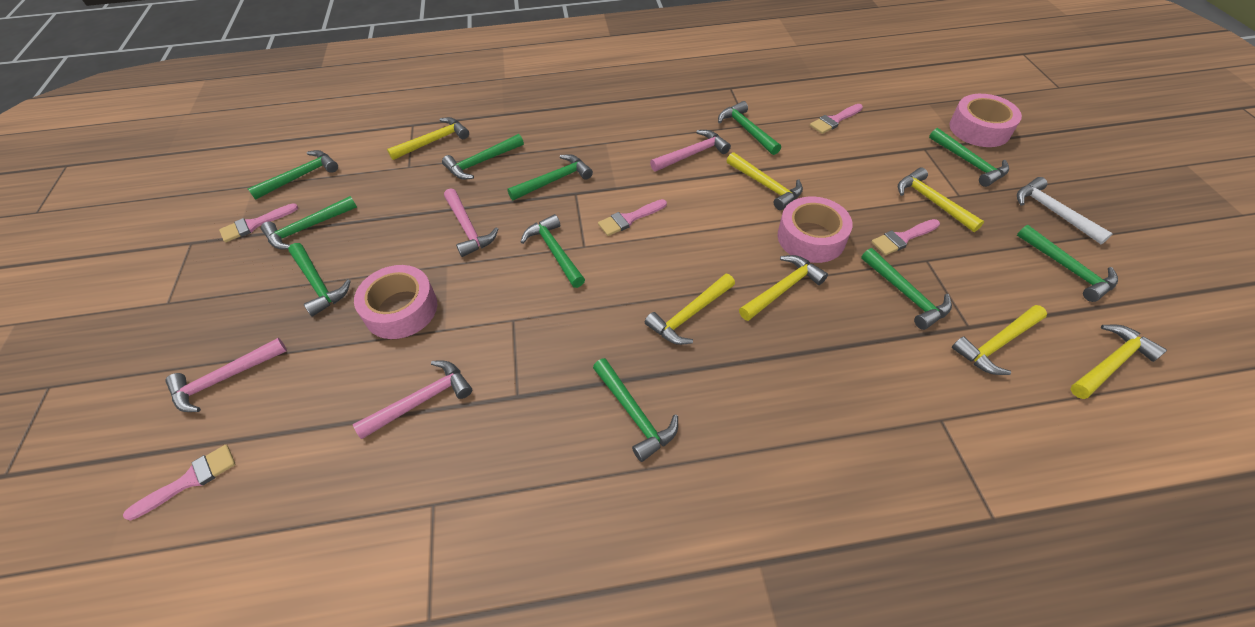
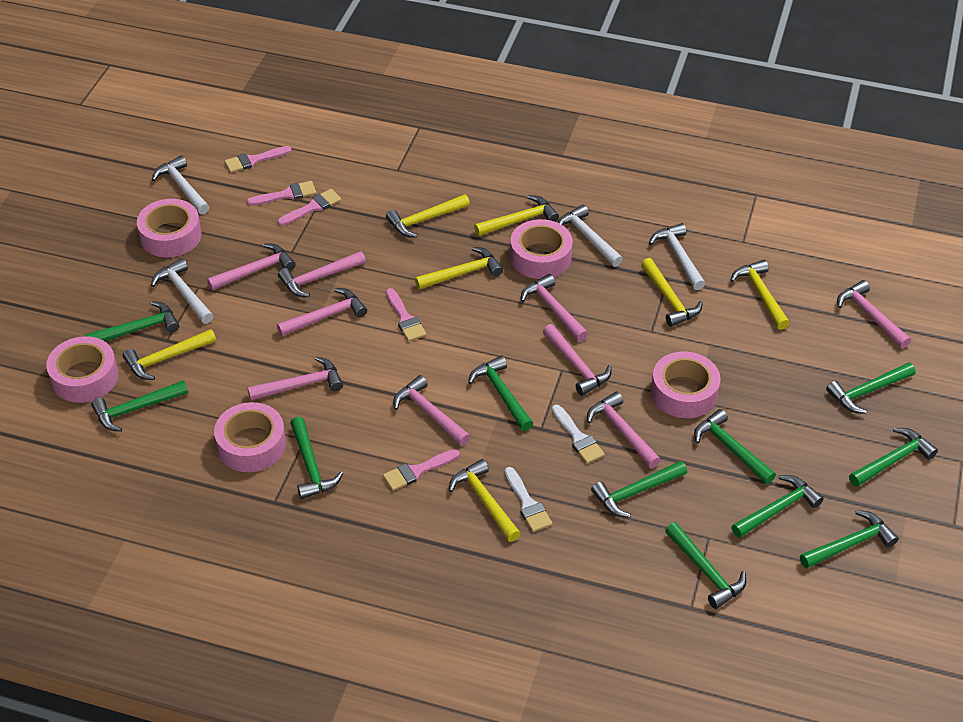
pink hammer: 4 -> 9
pink tape: 3 -> 5
white brush: 0 -> 2
white hammer: 1 -> 4

